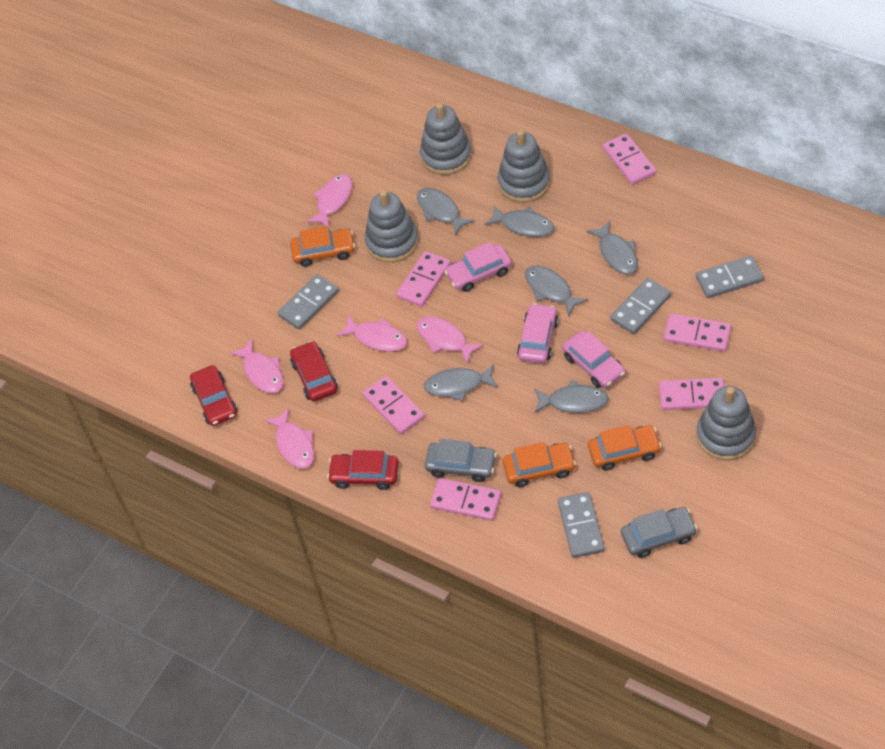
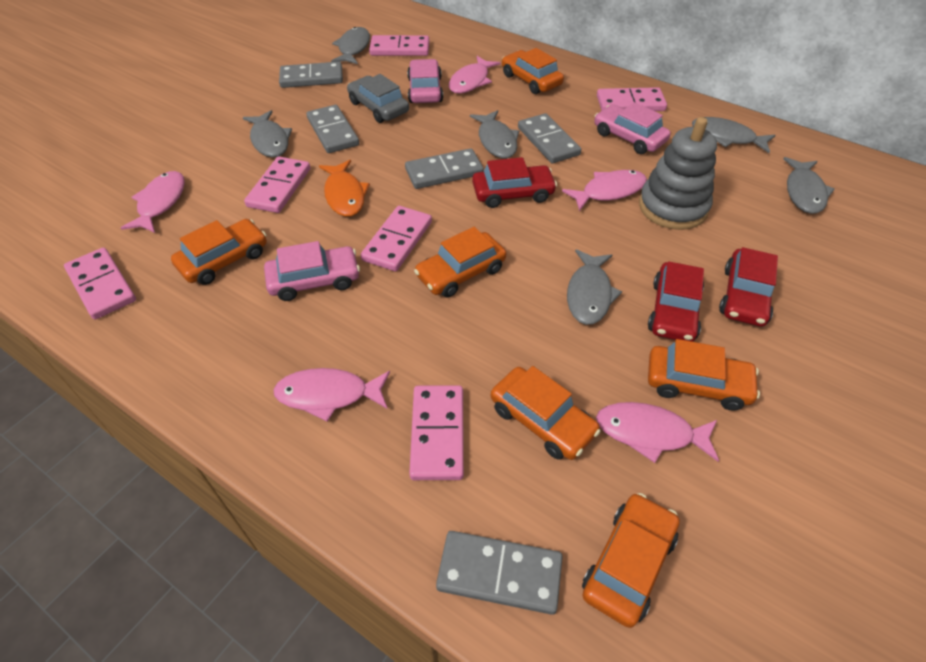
grey car: 2 -> 1
grey domino: 4 -> 5
grey stacking toy: 4 -> 1
orange car: 3 -> 6
orange fish: 0 -> 1

